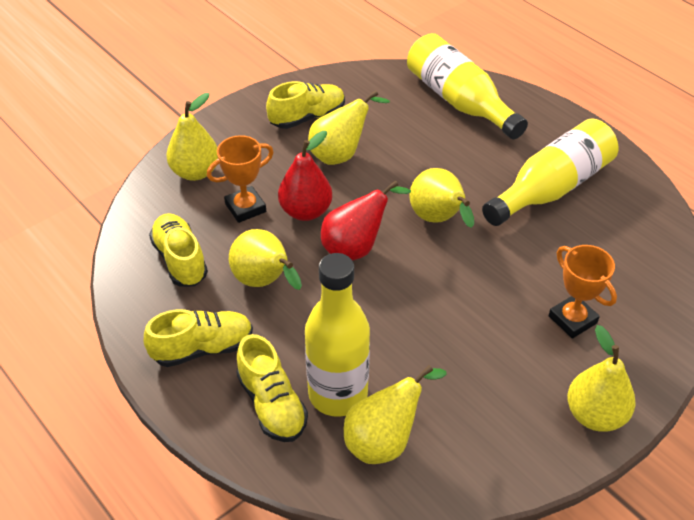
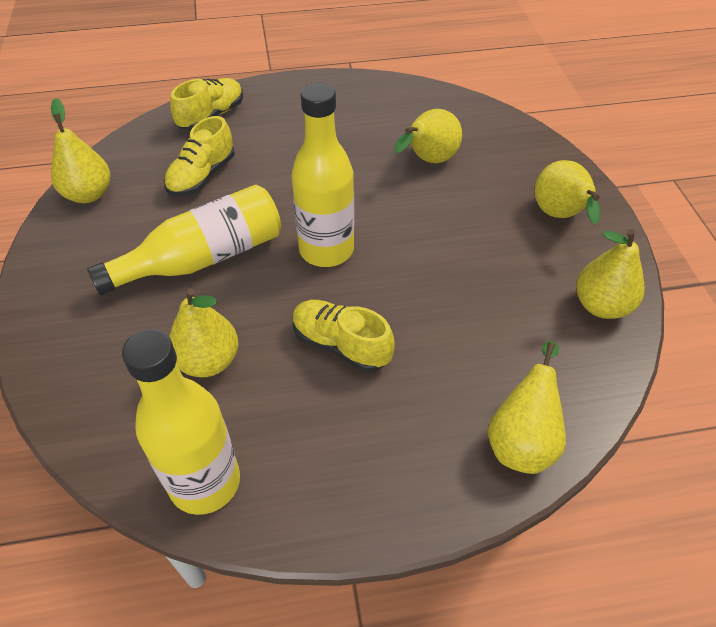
orange trophy: 2 -> 0
red pear: 2 -> 0
yellow shoe: 4 -> 3

